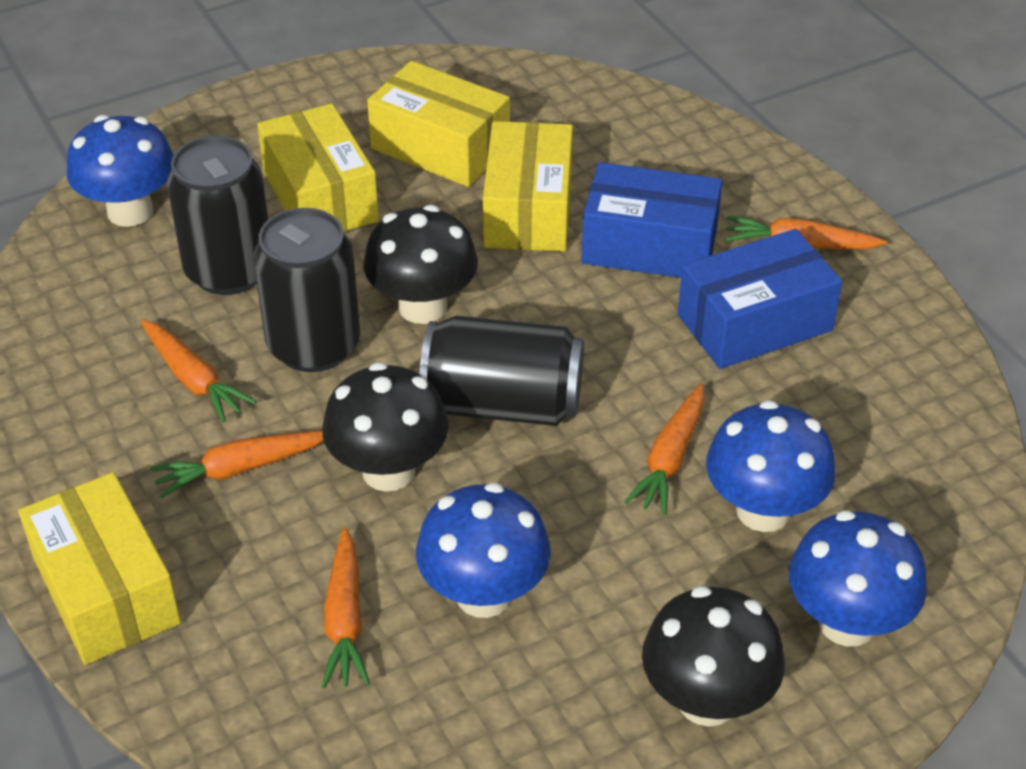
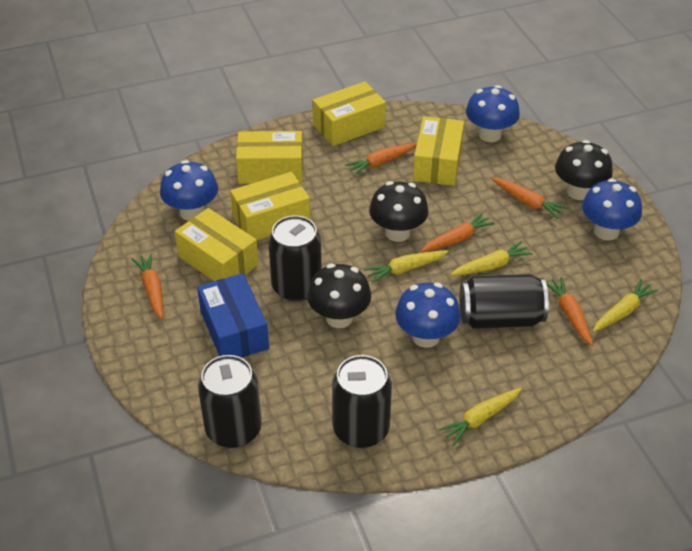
black can: 3 -> 4
blue box: 2 -> 1
yellow box: 4 -> 5
yellow carrot: 0 -> 4

